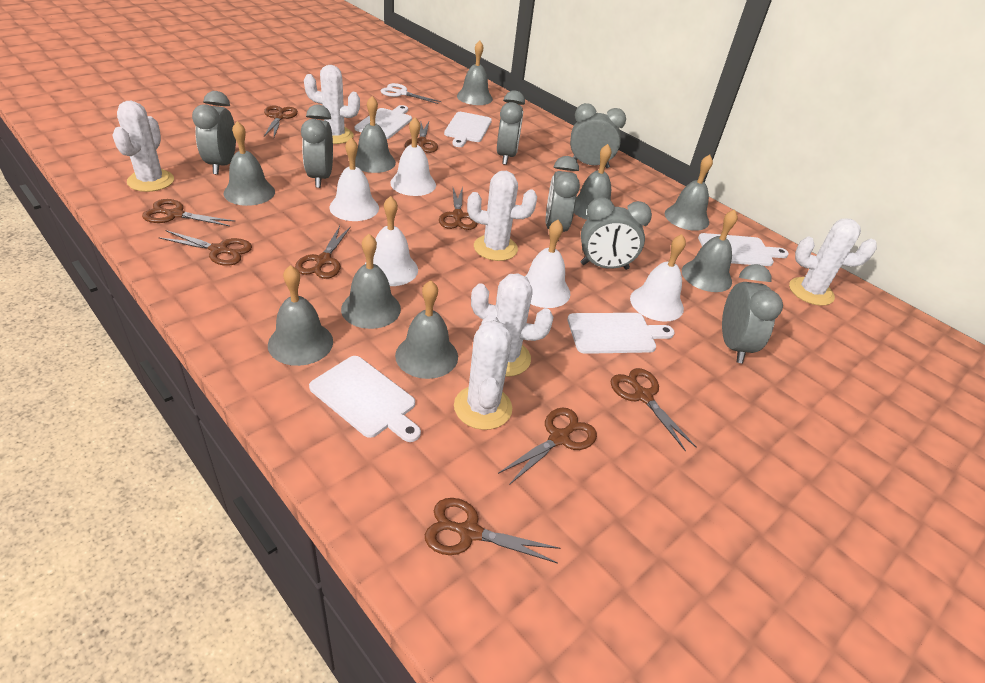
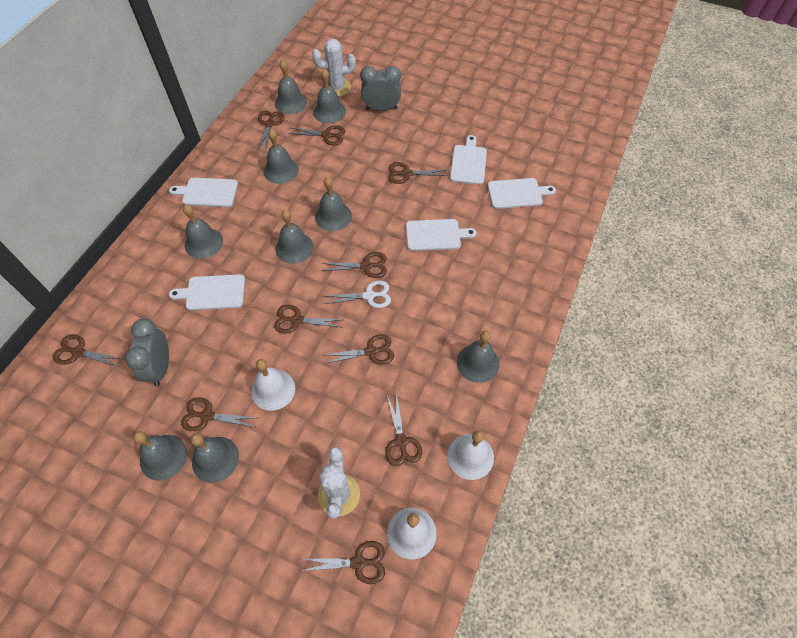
brown scissors: 9 -> 10
grey clock: 7 -> 2
white bell: 5 -> 3
white cactus: 6 -> 2

